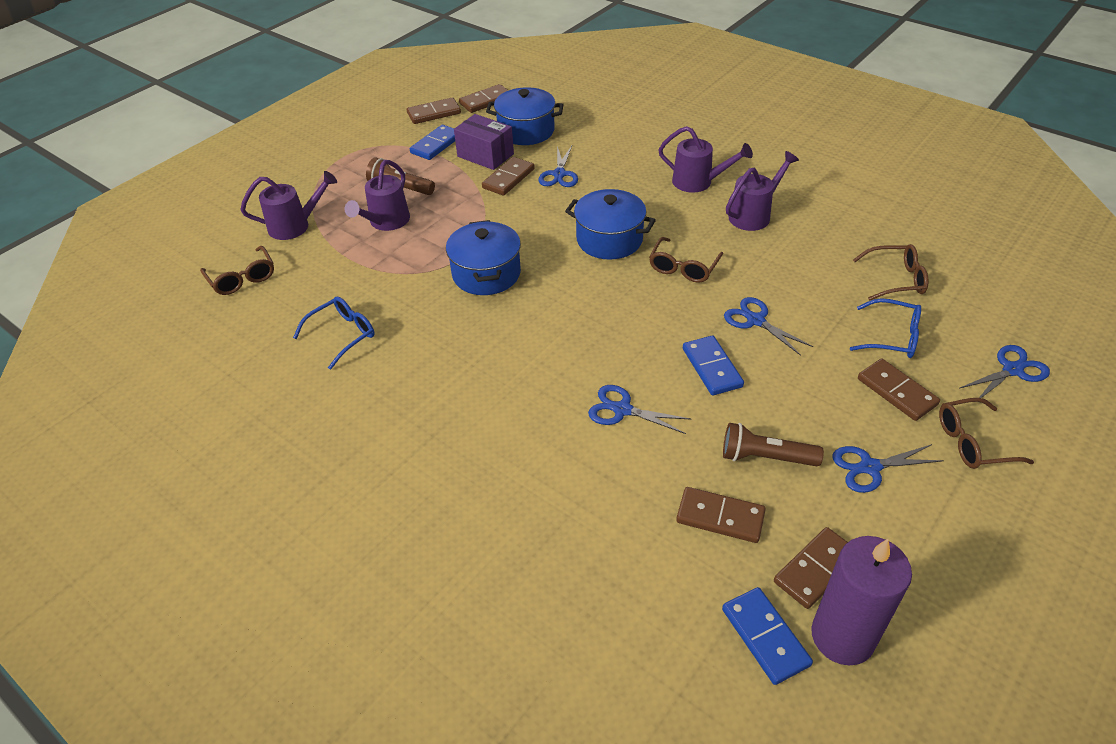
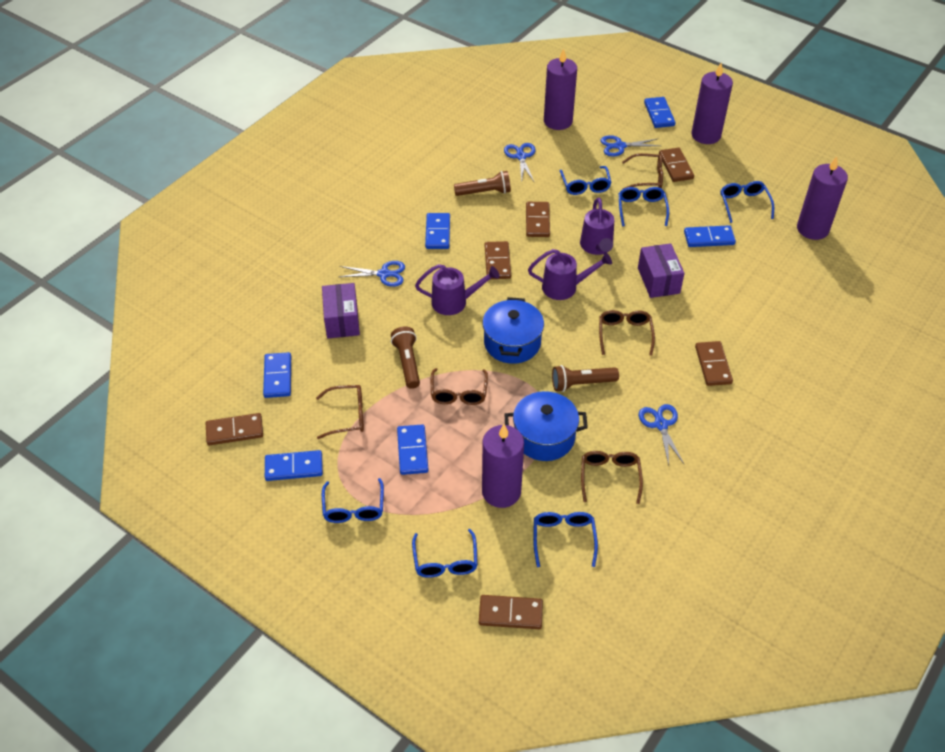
blue domino: 3 -> 6
blue glasses: 2 -> 6
blue pot: 3 -> 2
blue scissors: 5 -> 4
brown flashlight: 2 -> 3
brown glasses: 4 -> 5
purple box: 1 -> 2
purple candle: 1 -> 4
purple watering can: 4 -> 3

